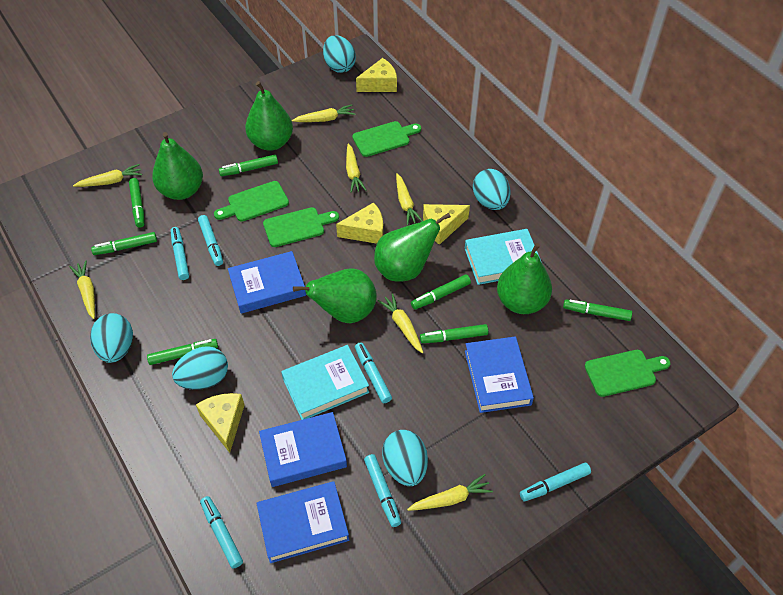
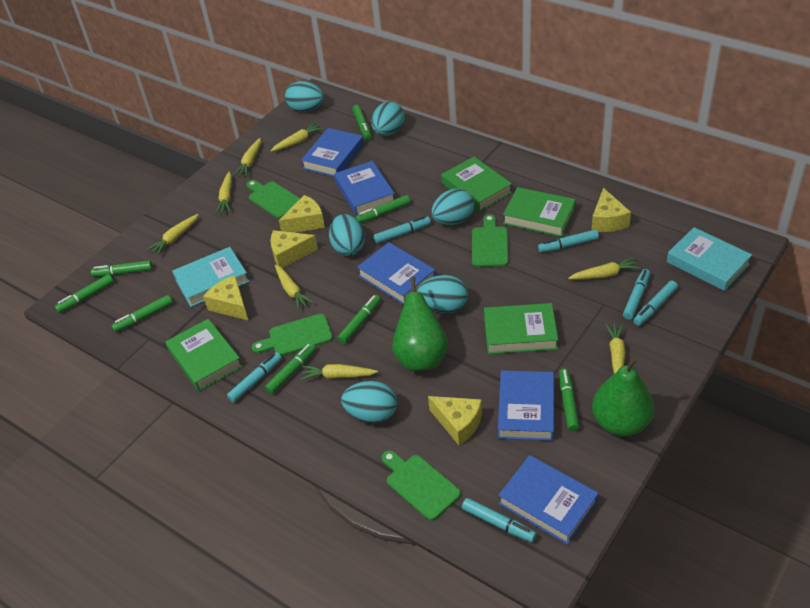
blue book: 4 -> 5
green book: 0 -> 4
green marker: 7 -> 8
green pear: 5 -> 2
turquoise egg: 5 -> 6
yellow carrot: 7 -> 8
yellow cheese: 4 -> 5

